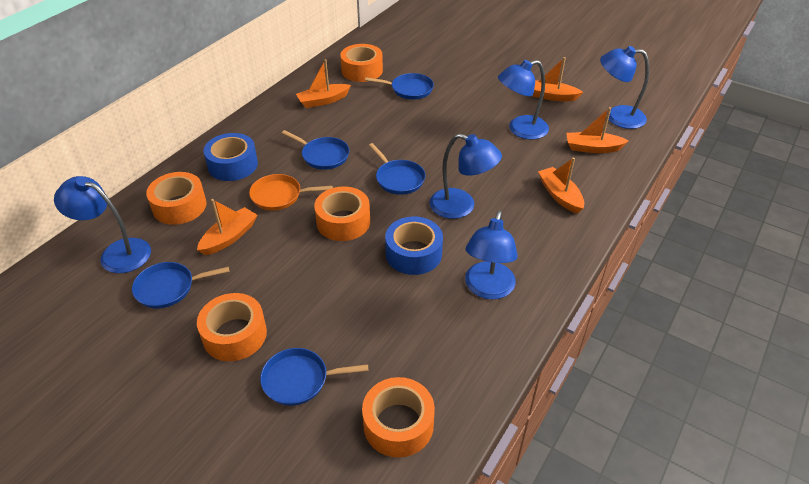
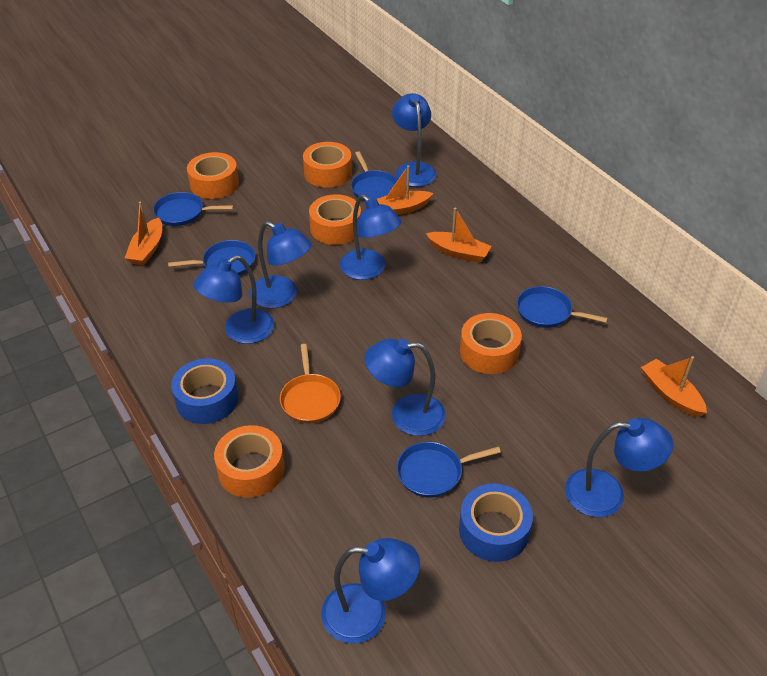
blue lamp: 5 -> 7
orange boat: 5 -> 4

